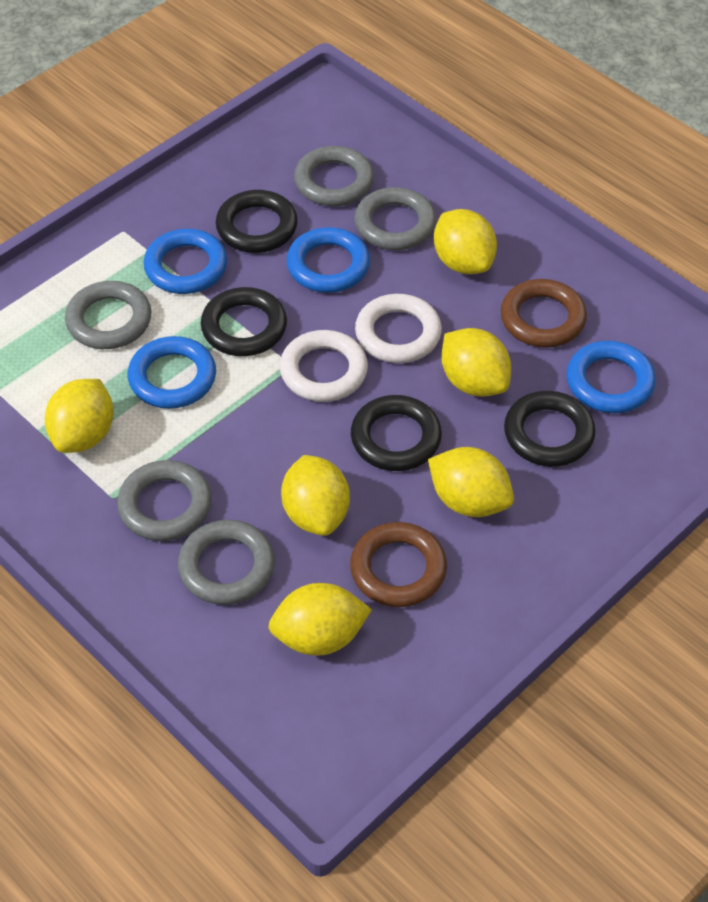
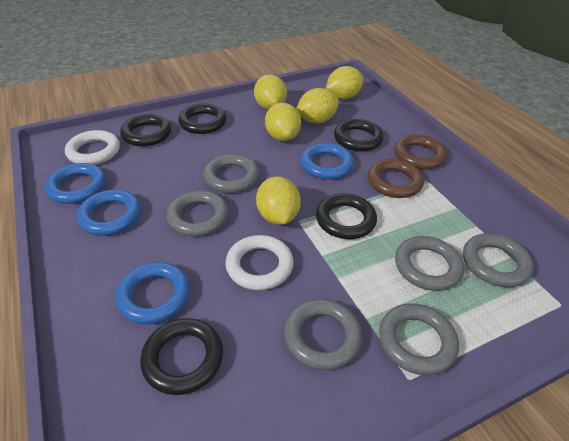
black ring: 4 -> 5
grey ring: 5 -> 6
yellow lemon: 6 -> 5

